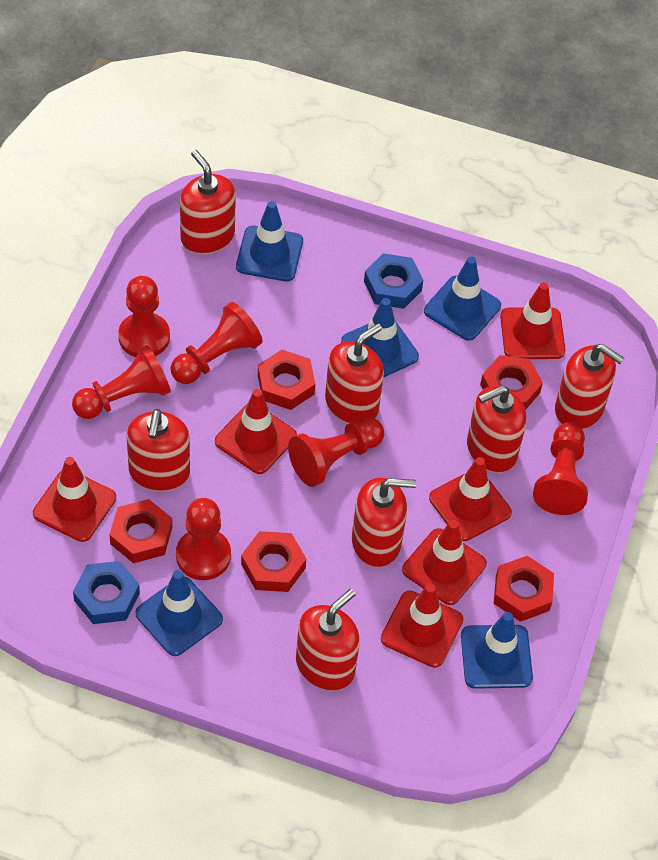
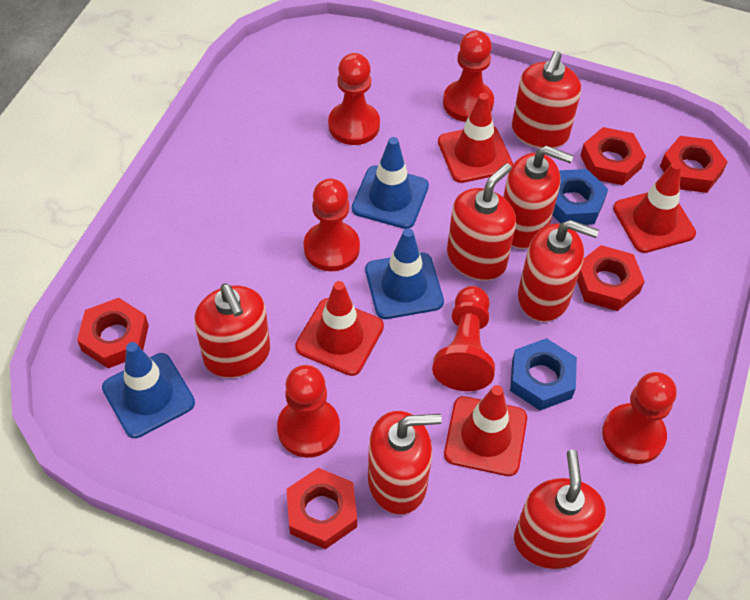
blue traffic cone: 5 -> 3
red traffic cone: 6 -> 4

